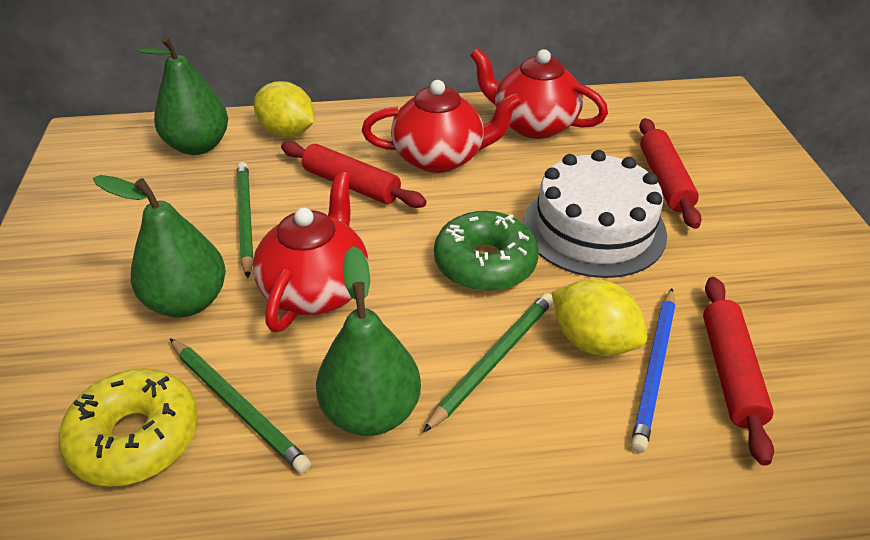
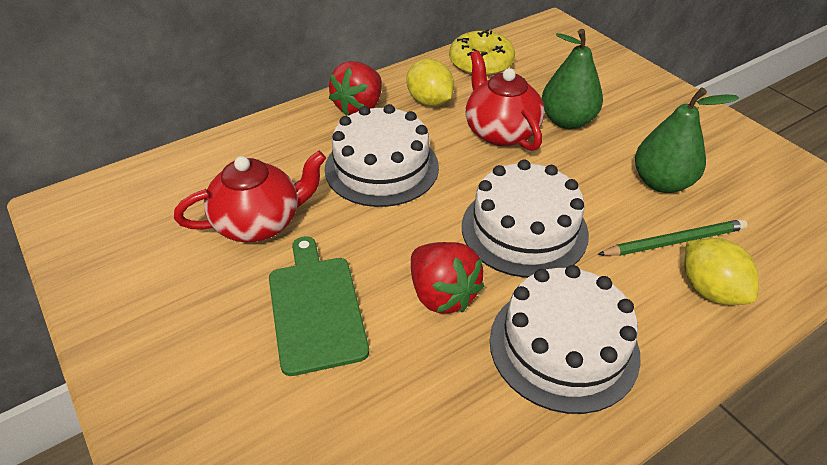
blue pencil: 1 -> 0
green cutting board: 0 -> 1
green donut: 1 -> 0
green pear: 3 -> 2
green pencil: 3 -> 1
red rolling pin: 3 -> 0
red strawberry: 0 -> 2
red teapot: 3 -> 2
white cake: 1 -> 3

